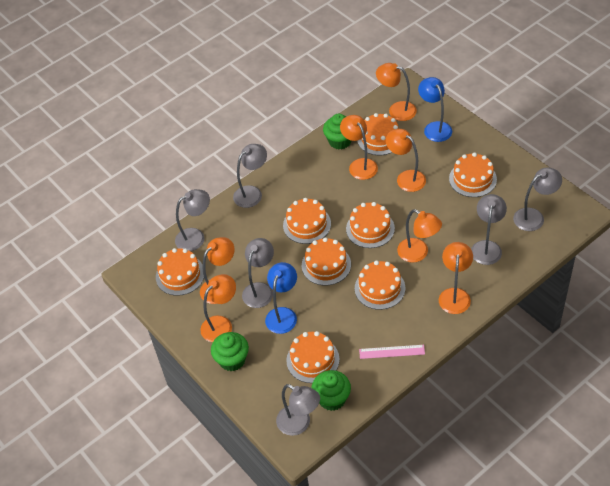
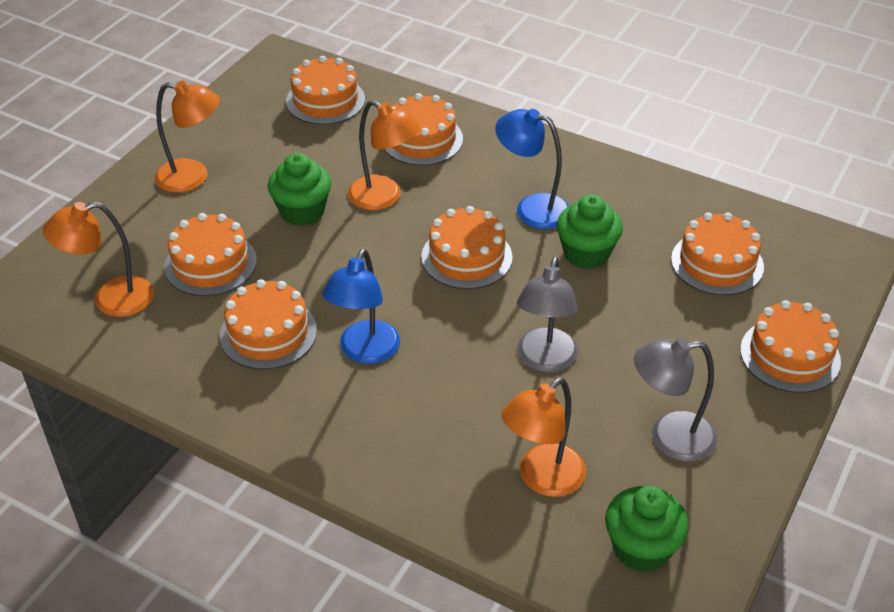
grey lamp: 6 -> 2
orange cake: 8 -> 7
orange lamp: 7 -> 4
pink ruler: 1 -> 0

